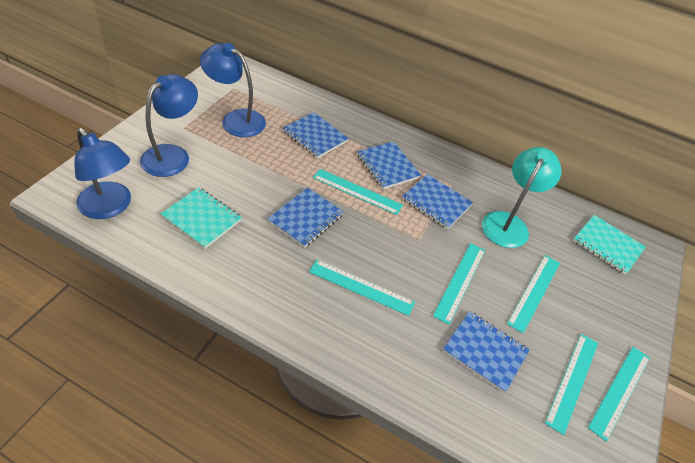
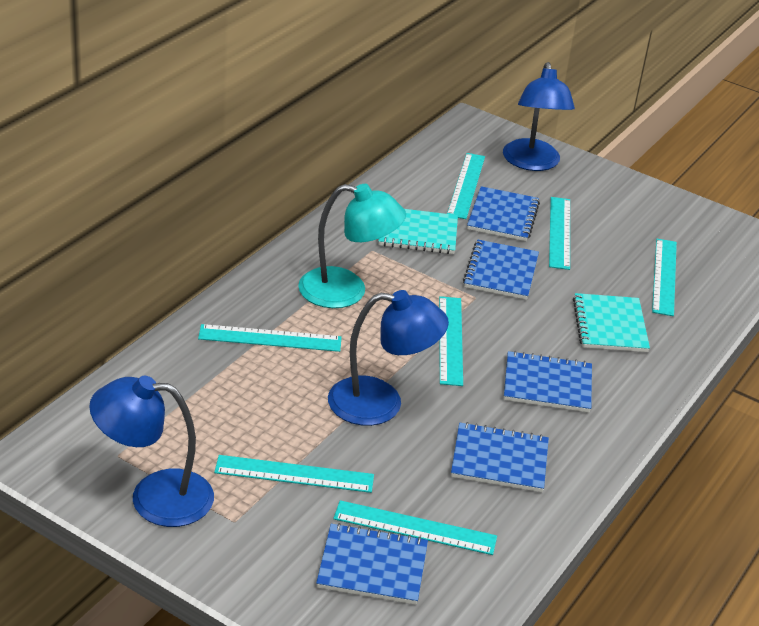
turquoise ruler: 6 -> 7

